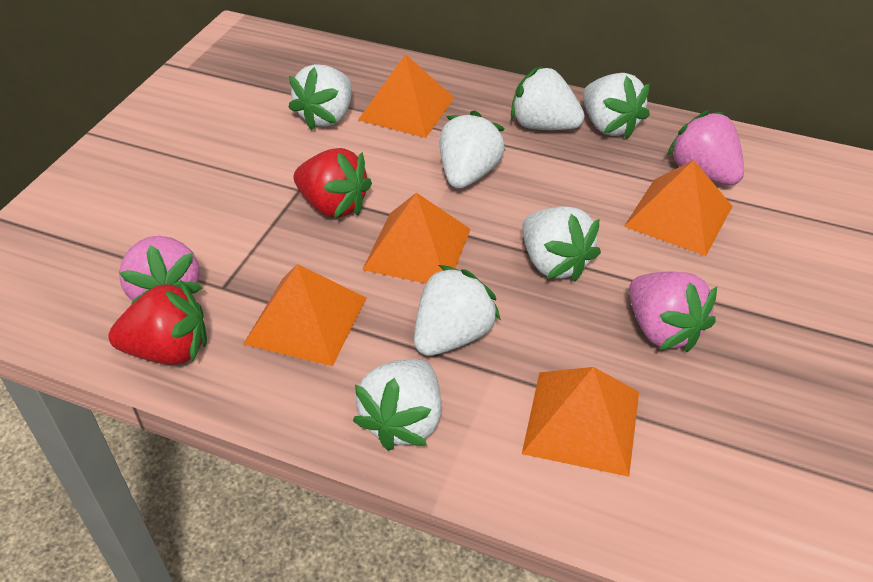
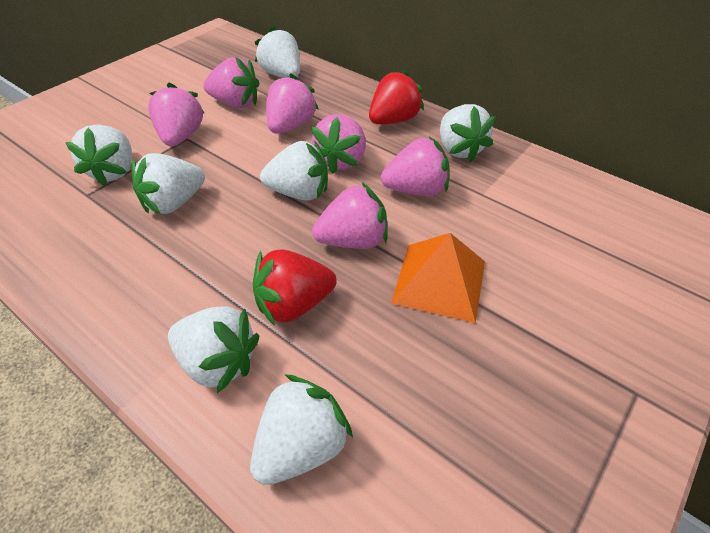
orange pyramid: 5 -> 1
pink strawberry: 3 -> 6

